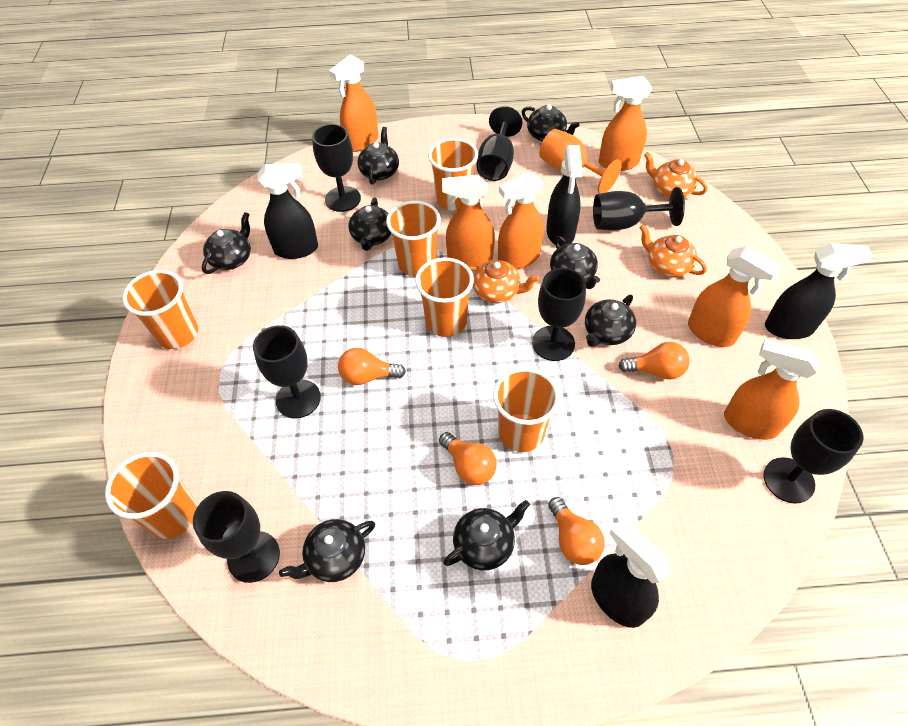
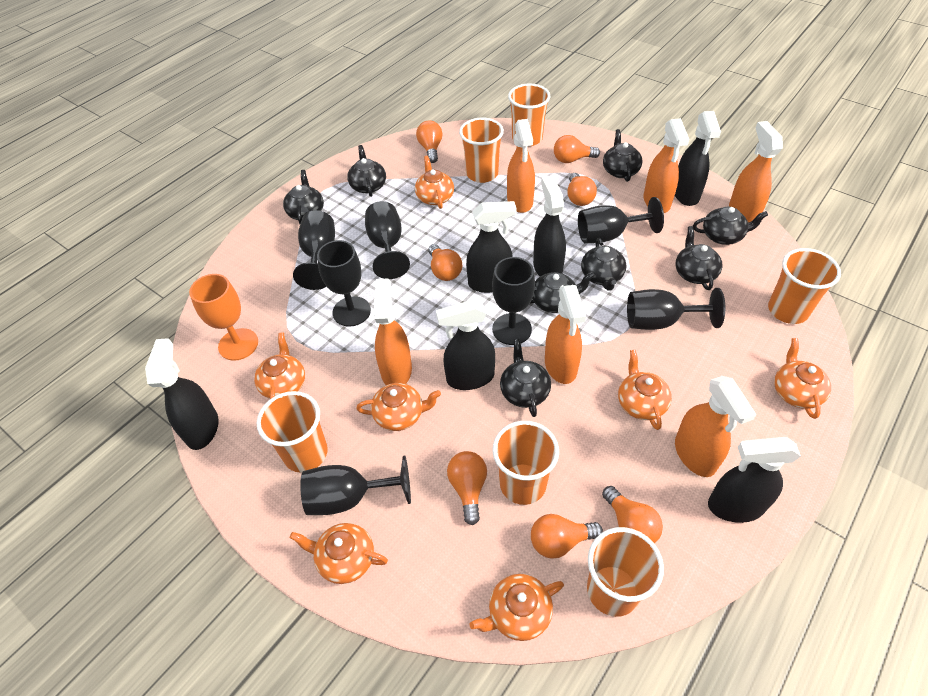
black spray bottle: 4 -> 6
orange light bulb: 4 -> 7
orange teapot: 3 -> 7

